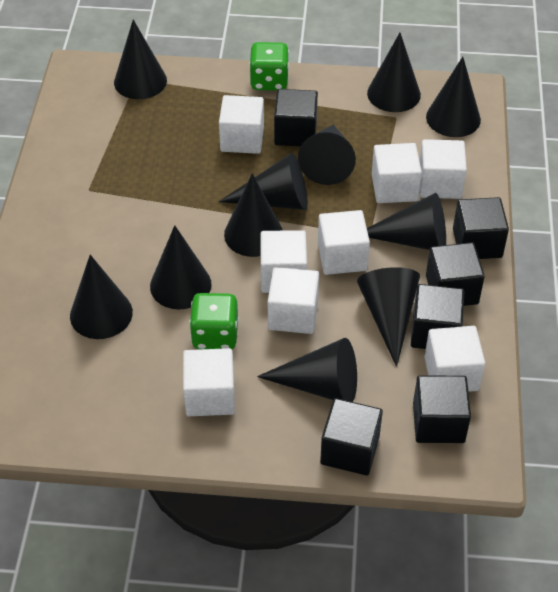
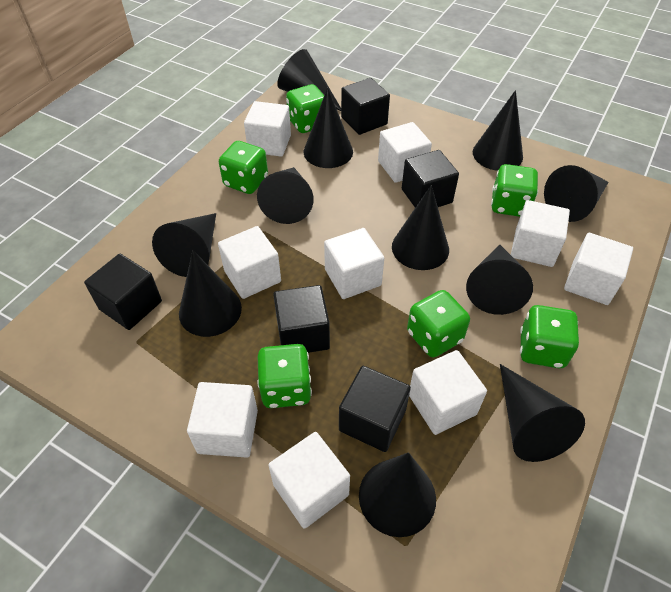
black cube: 6 -> 5
green dice: 2 -> 6
white cube: 8 -> 9

